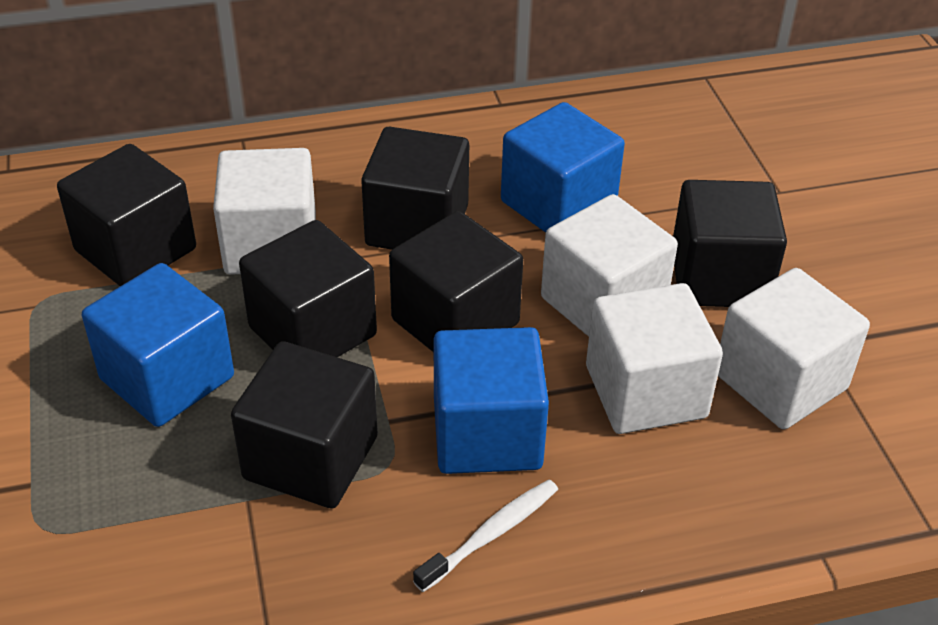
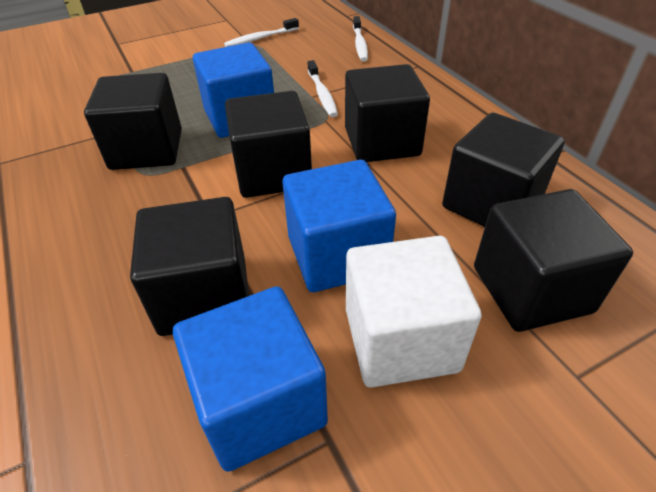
white cube: 4 -> 1
white toothbrush: 1 -> 3

